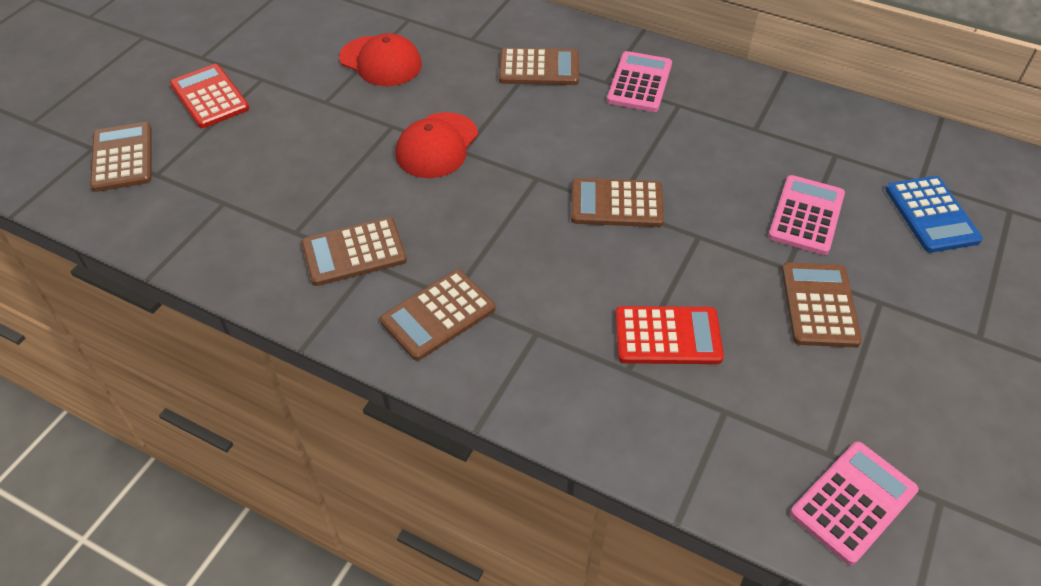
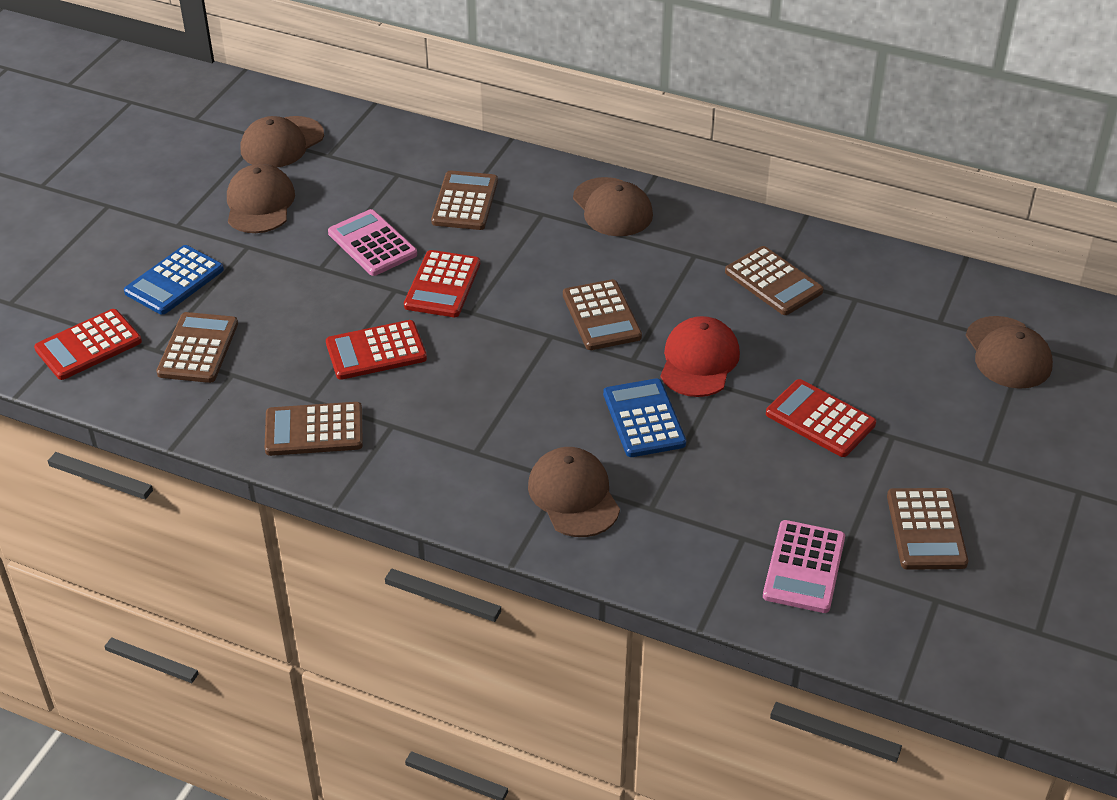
blue calculator: 1 -> 2
brown cap: 0 -> 5
pink calculator: 3 -> 2
red calculator: 2 -> 4
red cap: 2 -> 1

